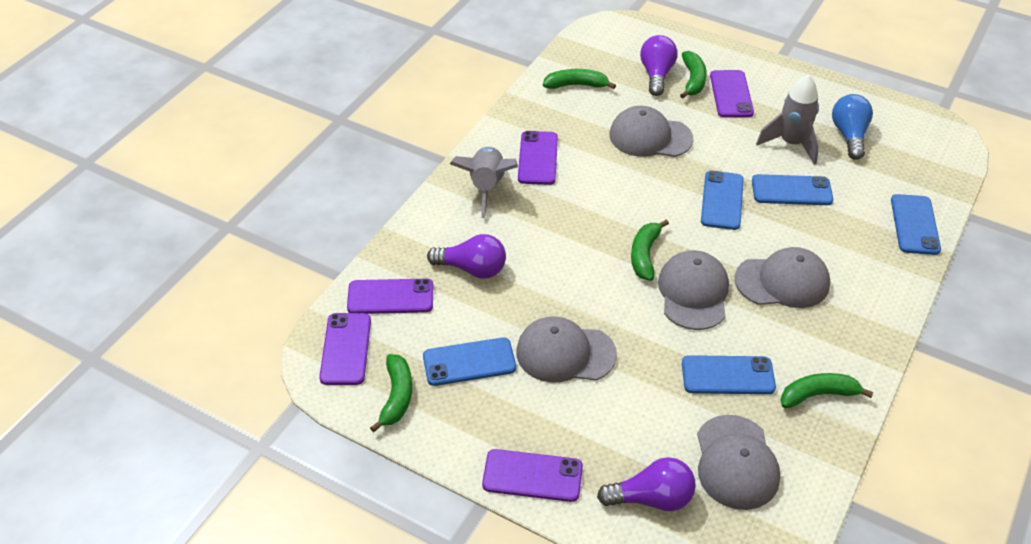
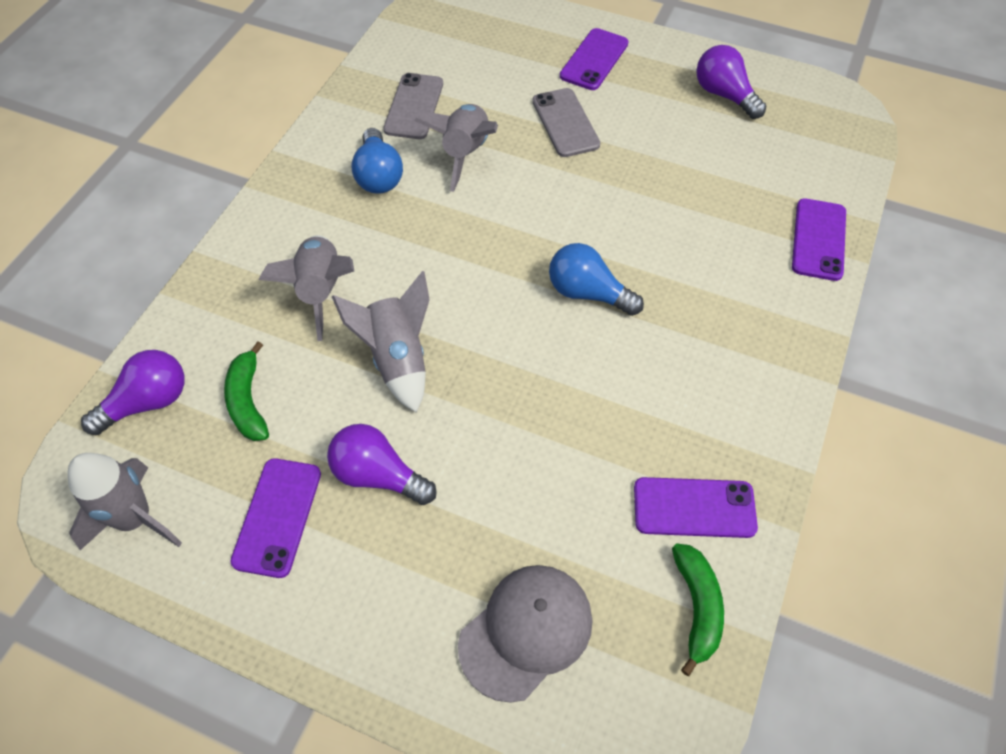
blue light bulb: 1 -> 2
blue phone: 5 -> 0
green banana: 5 -> 2
grey cap: 5 -> 1
grey phone: 0 -> 2
grey rocket: 2 -> 4
purple phone: 5 -> 4

